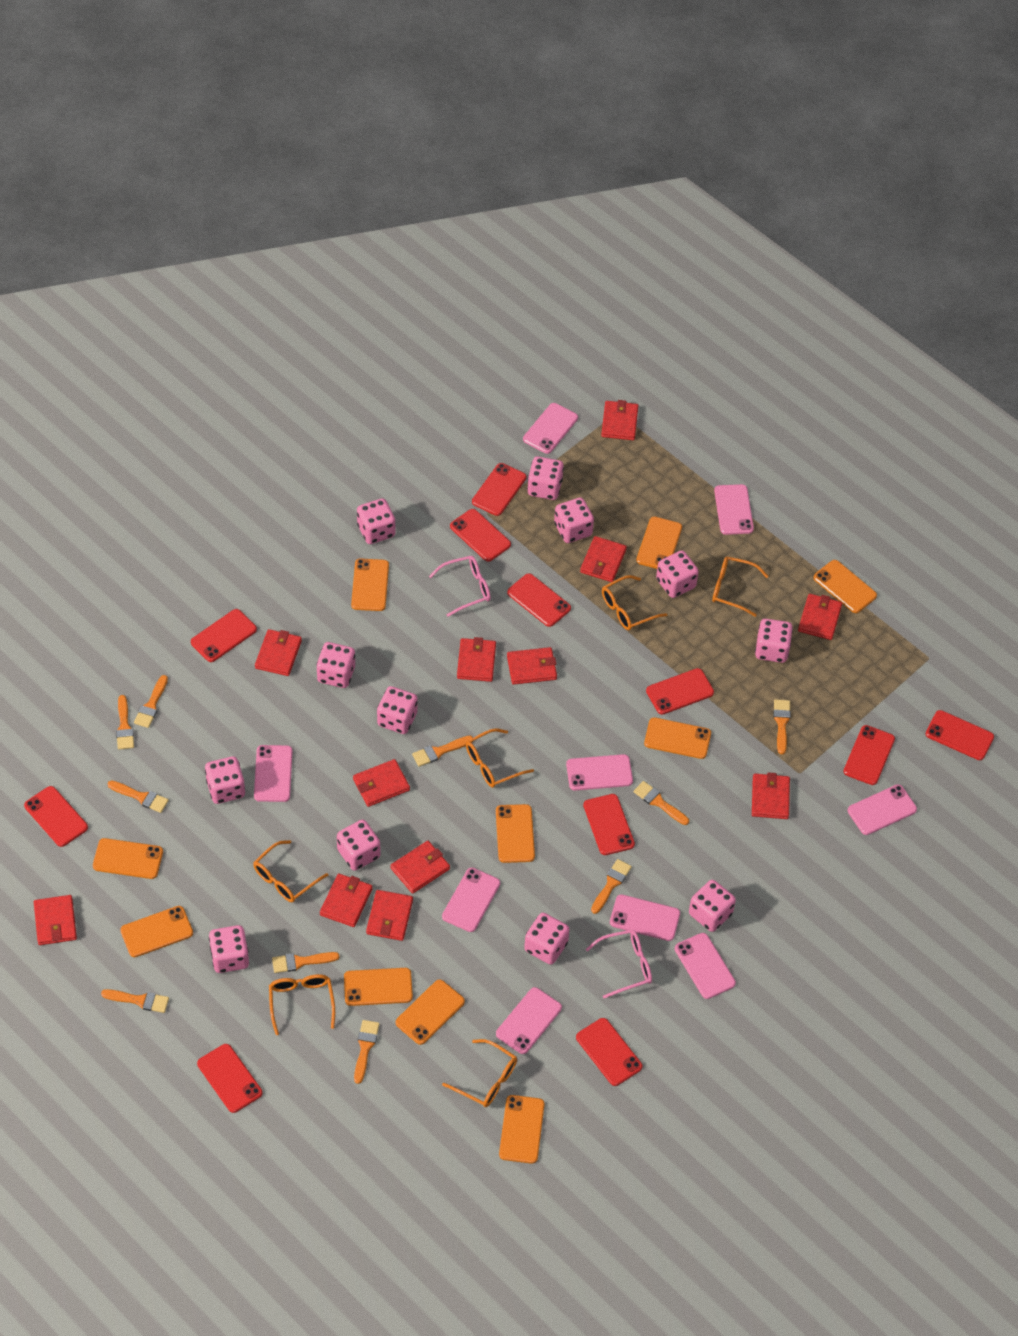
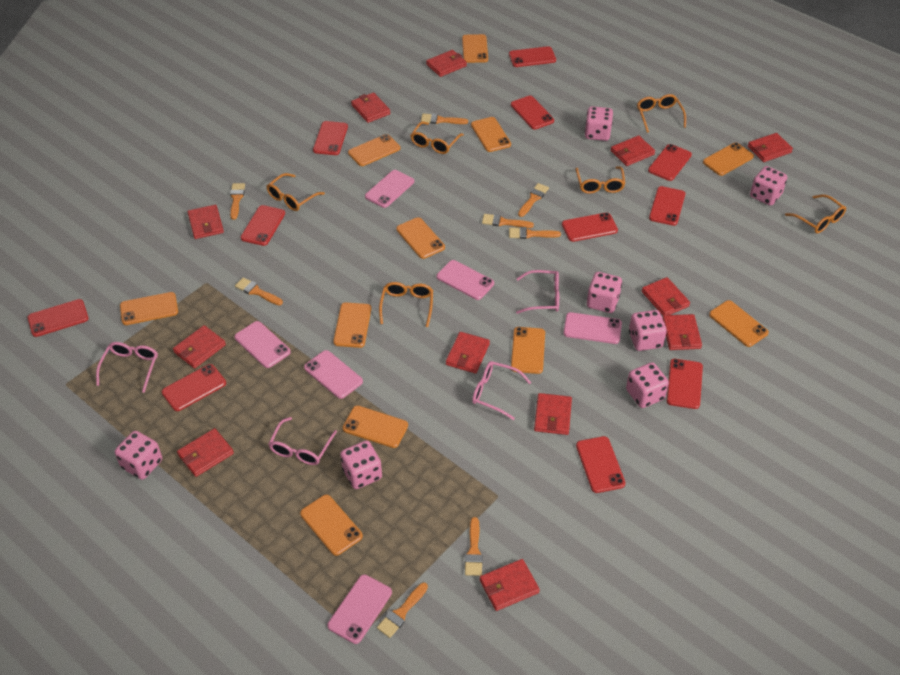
orange brush: 10 -> 8
orange phone: 10 -> 11
pink dice: 12 -> 7
pink glasses: 2 -> 4
pink phone: 9 -> 6

